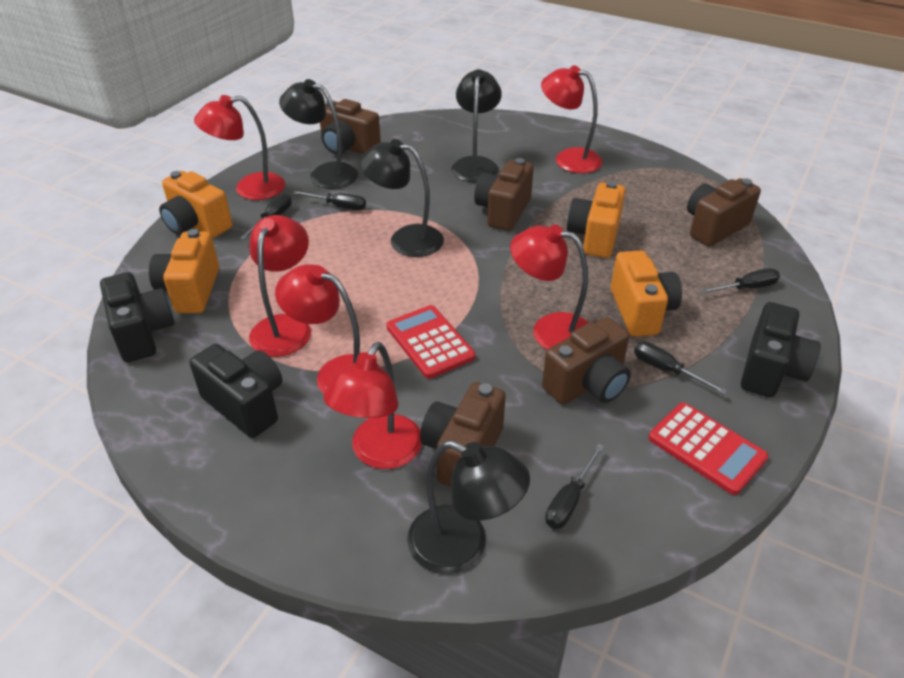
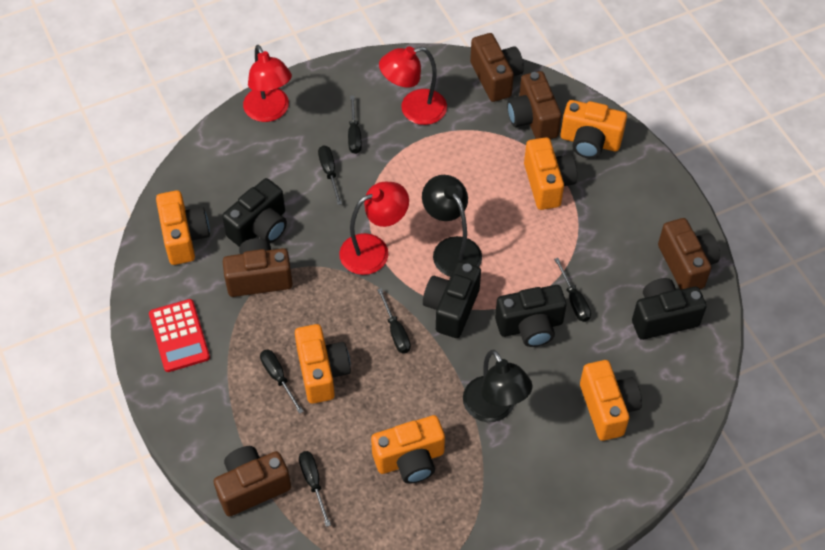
black camera: 3 -> 4
black lamp: 4 -> 2
black screwdriver: 5 -> 6
orange camera: 4 -> 6
red calculator: 2 -> 1
red lamp: 6 -> 3

